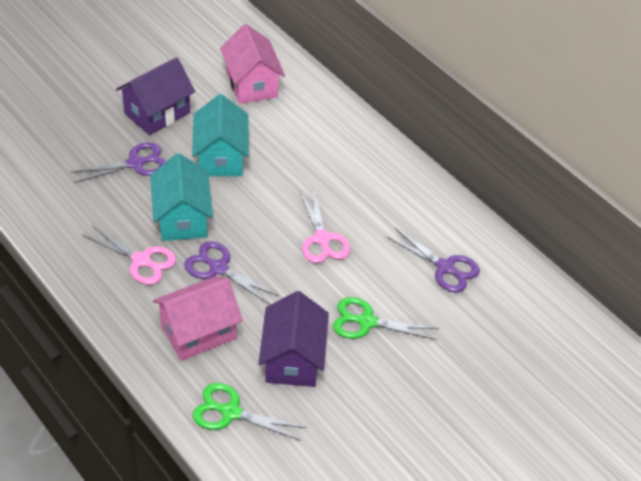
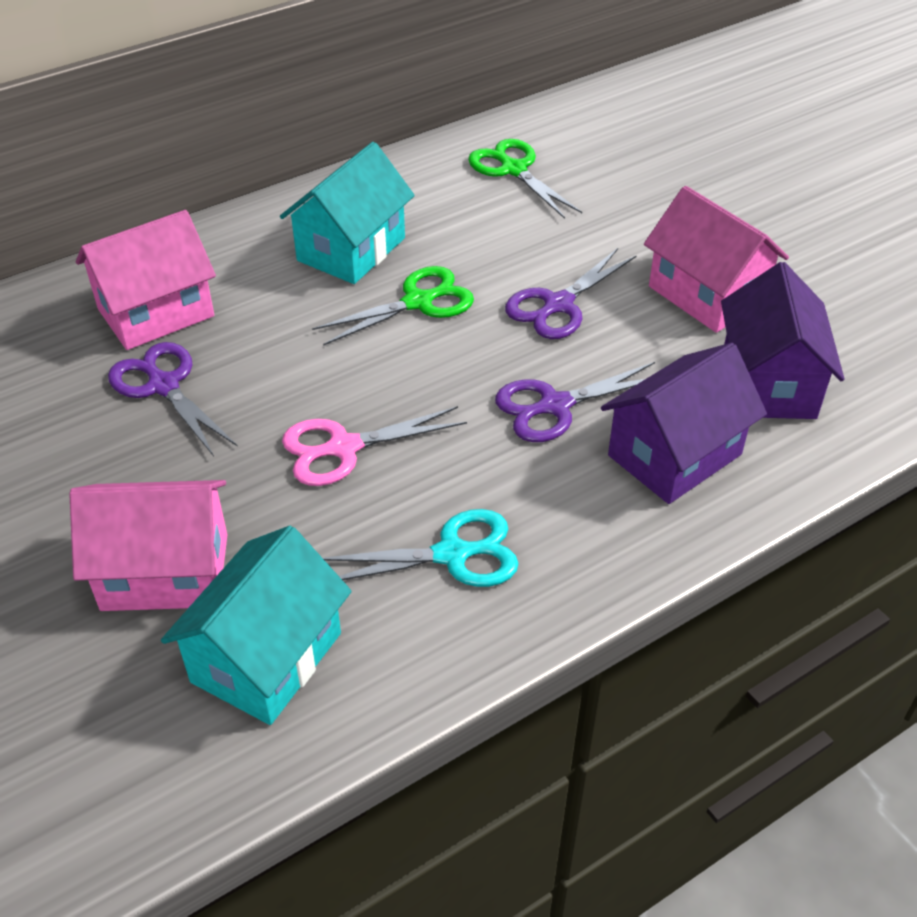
pink house: 2 -> 3
pink scissors: 2 -> 1
turquoise scissors: 0 -> 1

